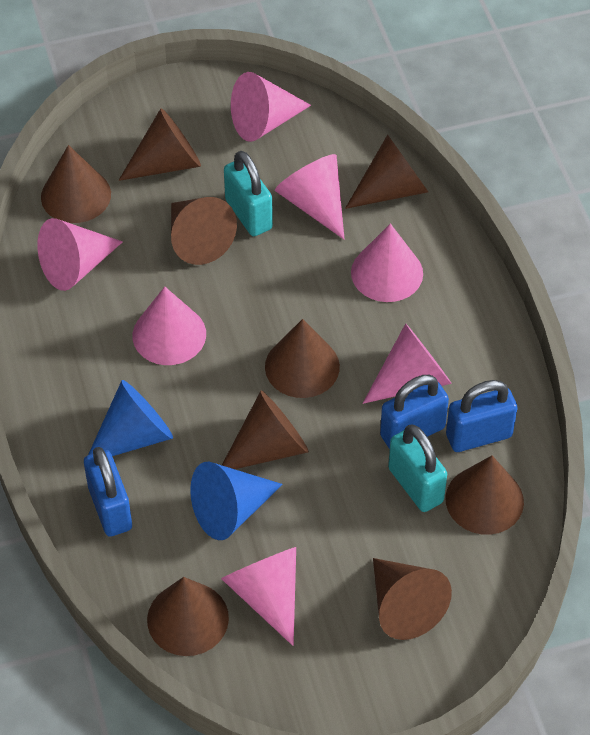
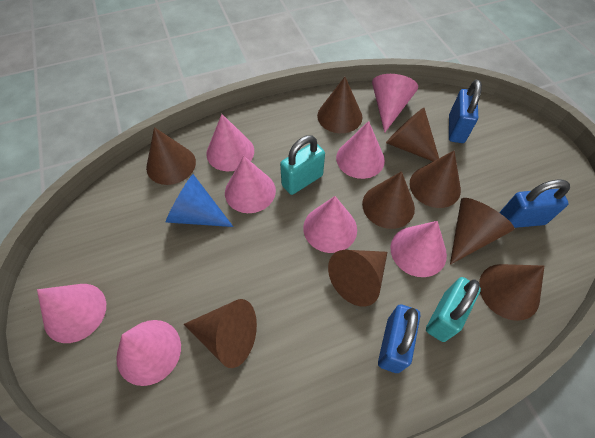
blue cone: 2 -> 1
pink cone: 7 -> 8

